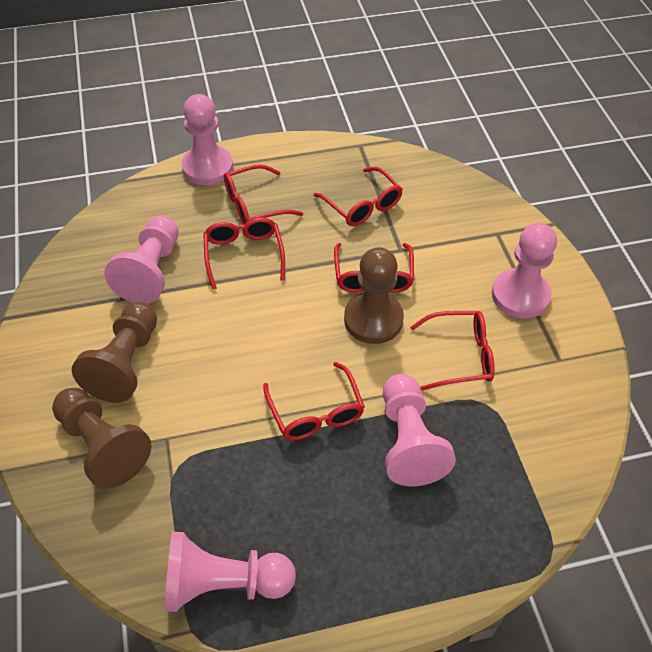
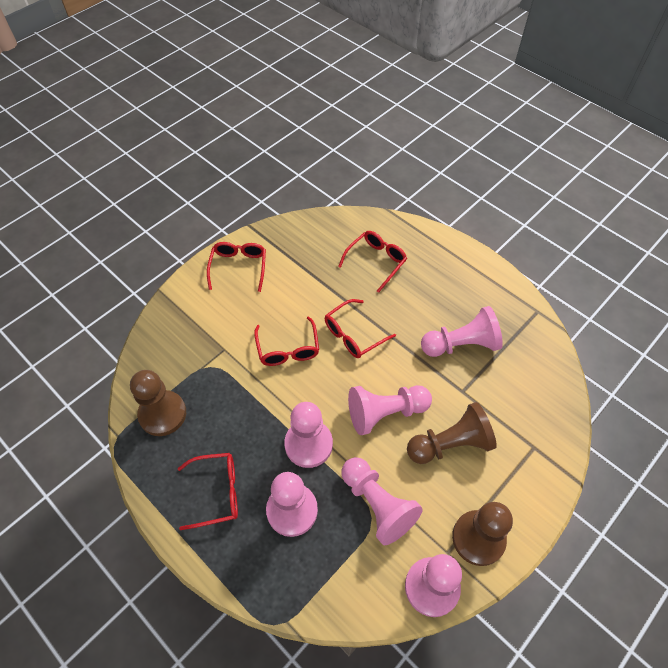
pink pawn: 5 -> 6
red glasses: 6 -> 5

